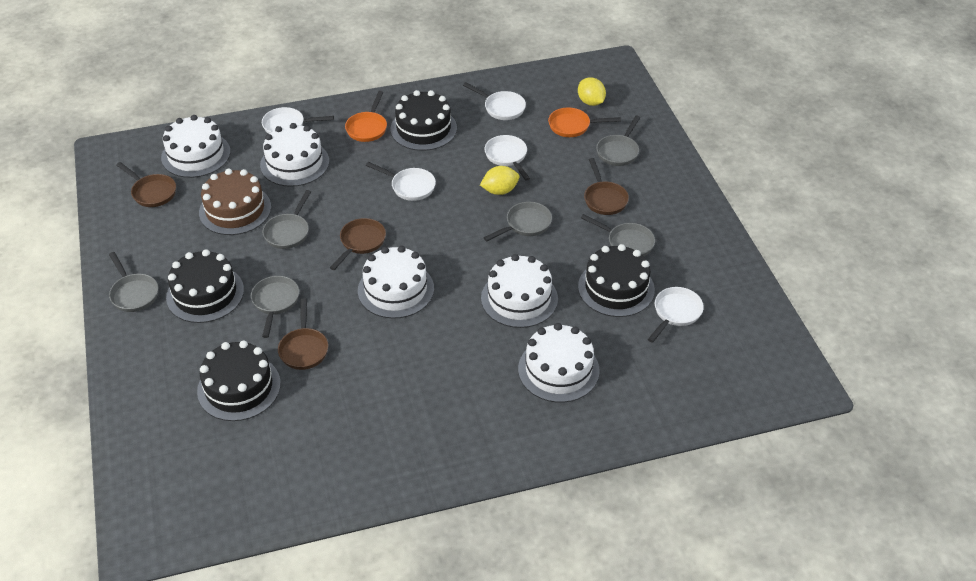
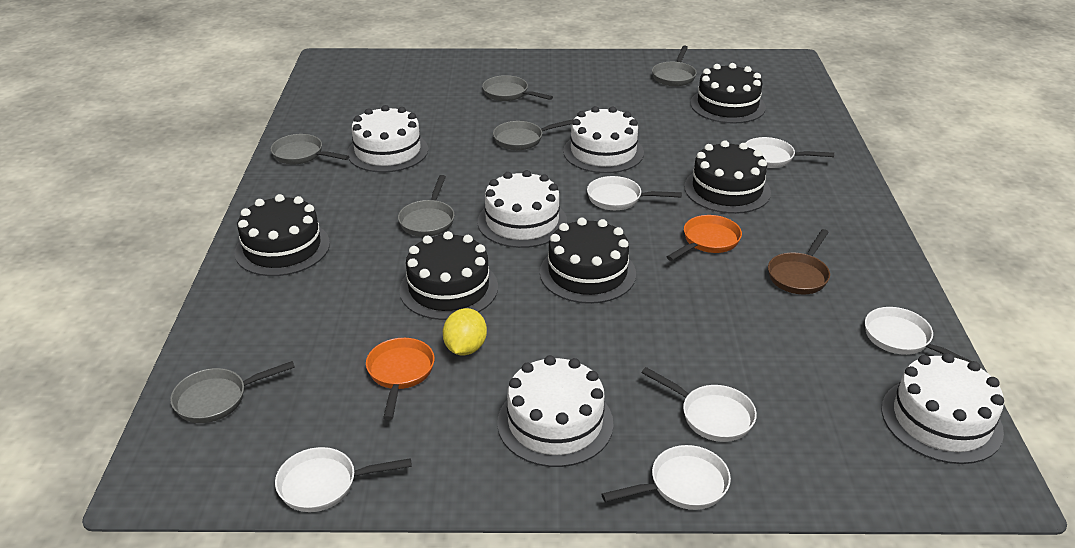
black cake: 4 -> 5
brown cake: 1 -> 0
brown pan: 4 -> 1
white pan: 5 -> 6
yellow lemon: 2 -> 1

